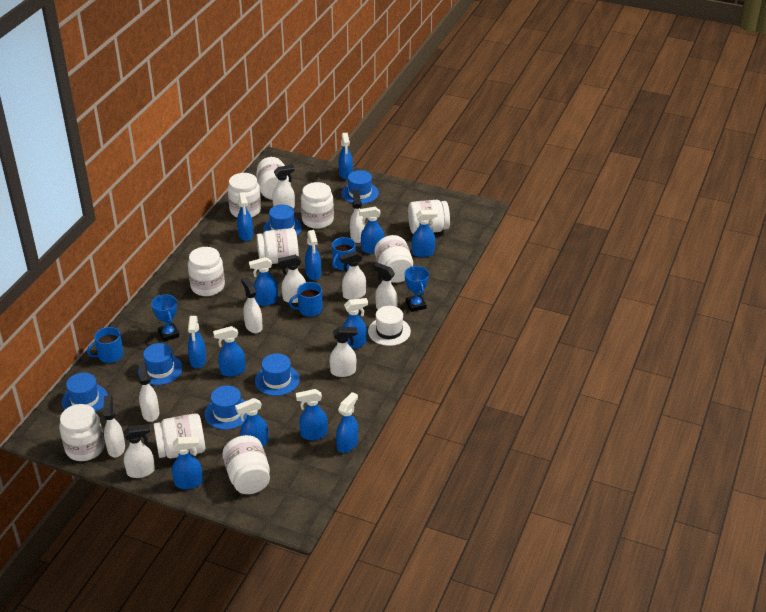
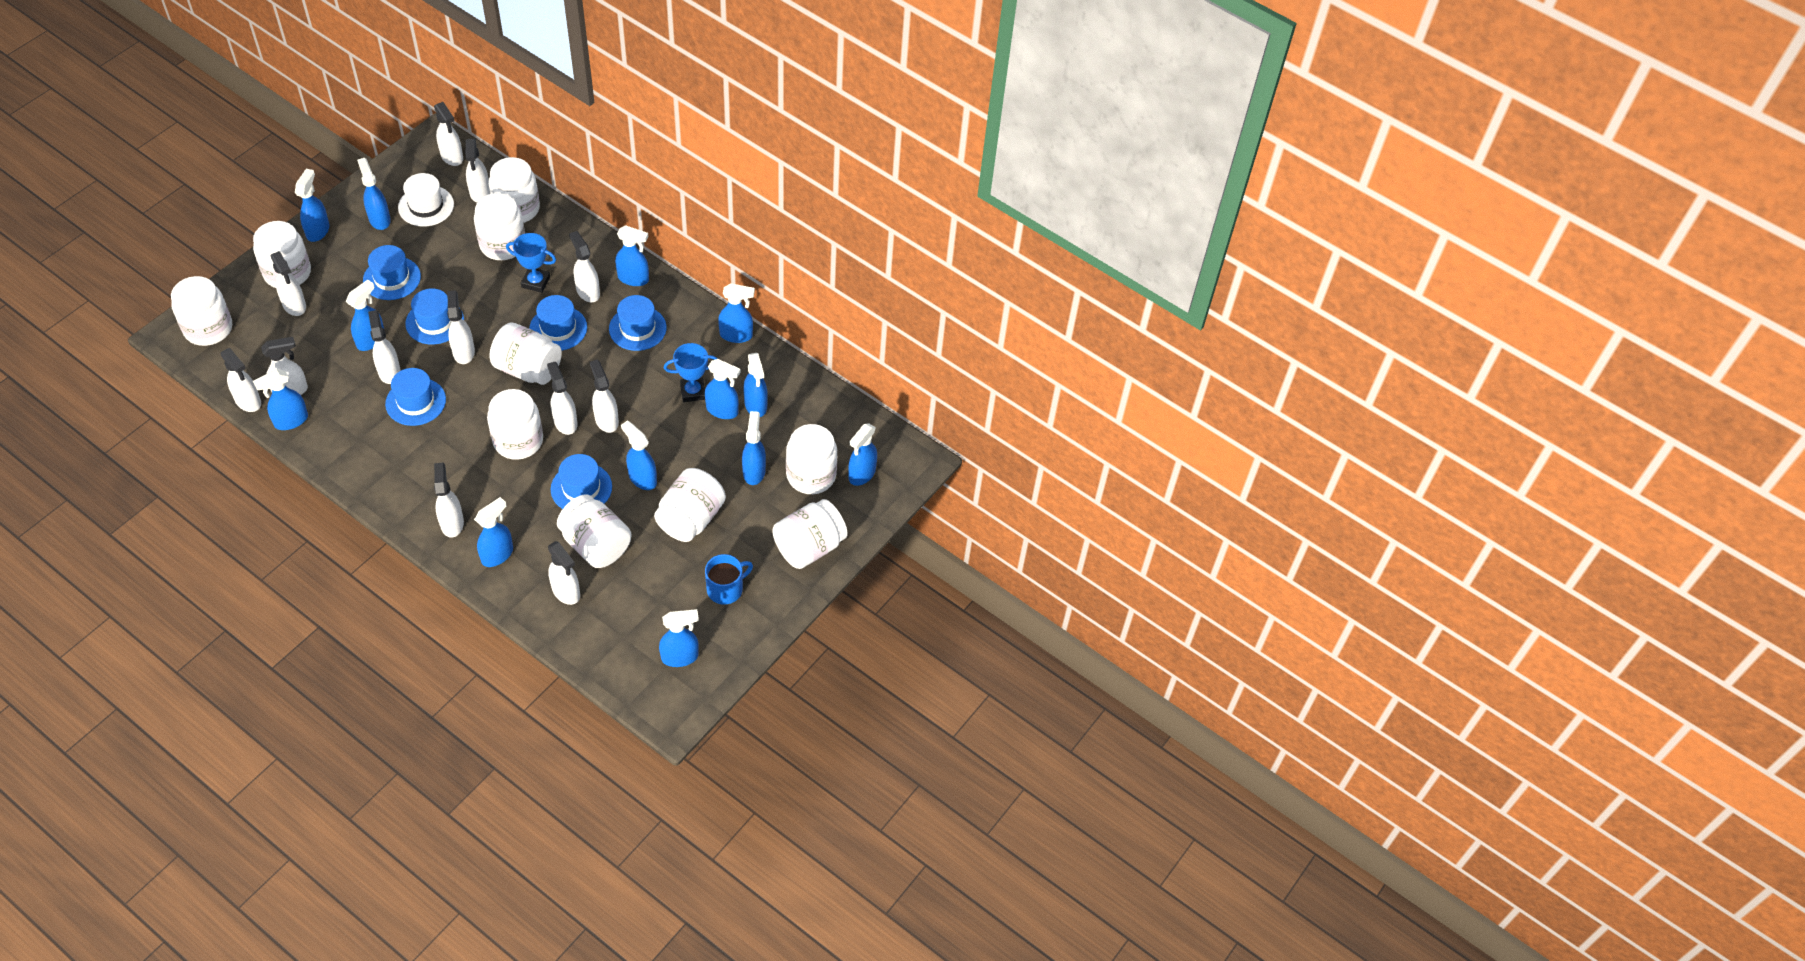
blue mug: 3 -> 1
white spray bottle: 10 -> 12

